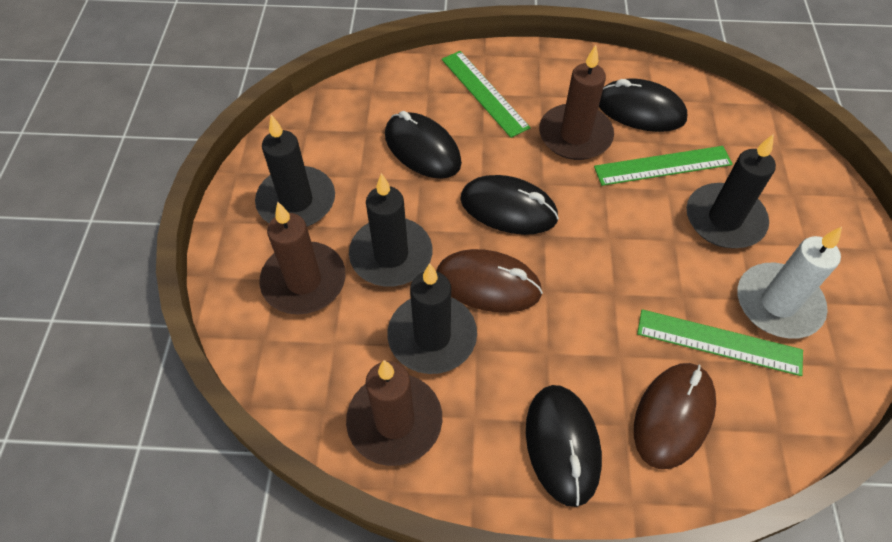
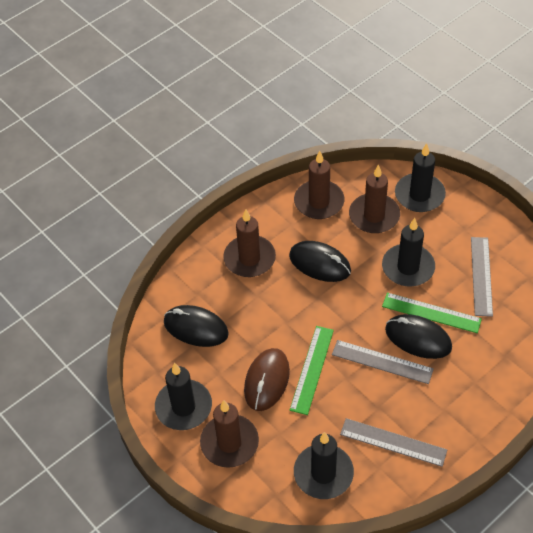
black mouse: 4 -> 3
brown candle: 3 -> 4
brown mouse: 2 -> 1
green ruler: 3 -> 2
grey ruler: 0 -> 3
white candle: 1 -> 0

